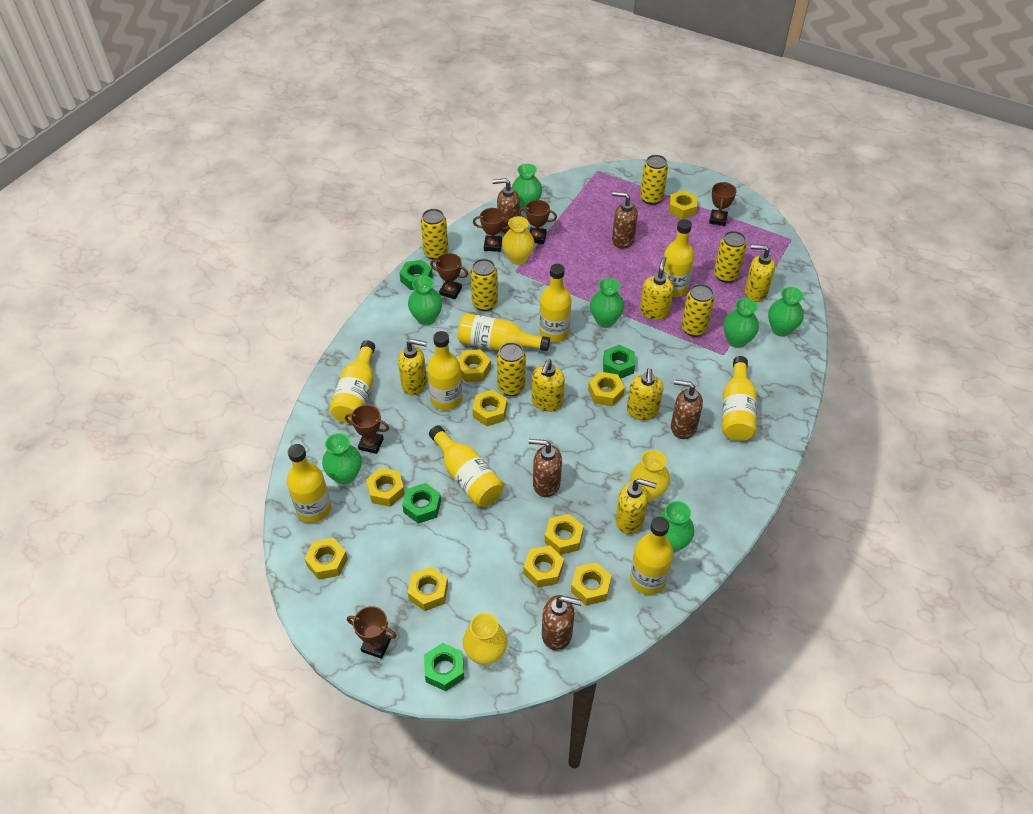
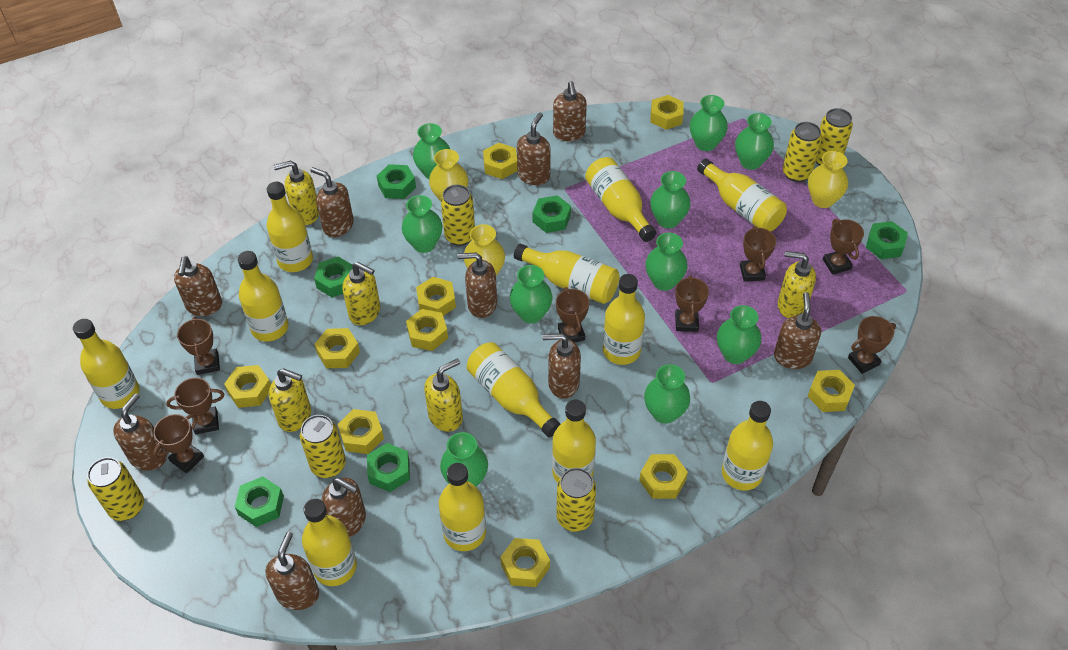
brown soap dispenser: 5 -> 10
brown trophy: 6 -> 8
green nut: 4 -> 6
green vase: 7 -> 10
yellow bottle: 9 -> 12
yellow soap dispenser: 6 -> 5

